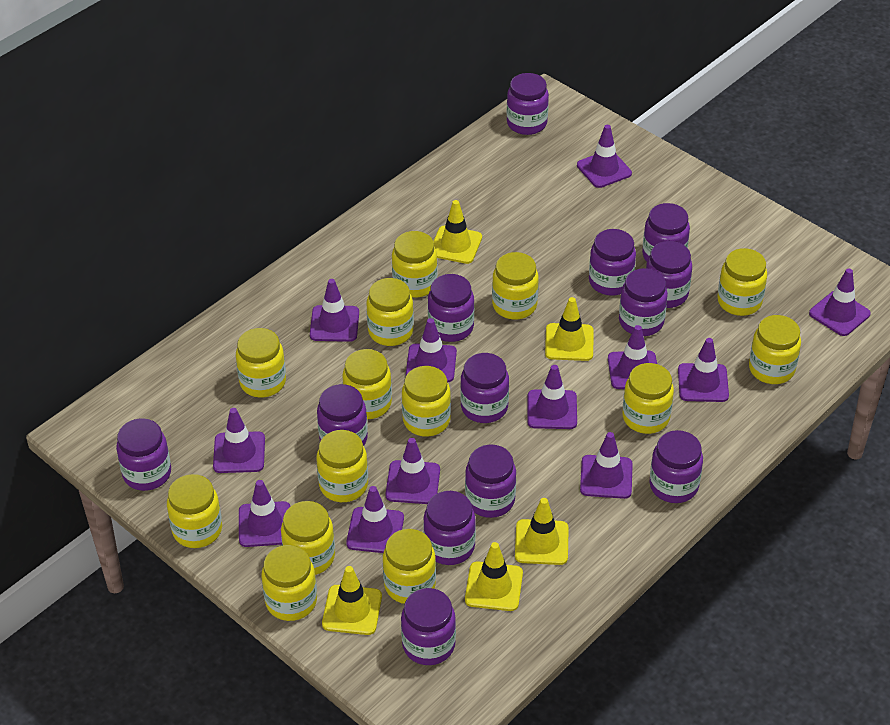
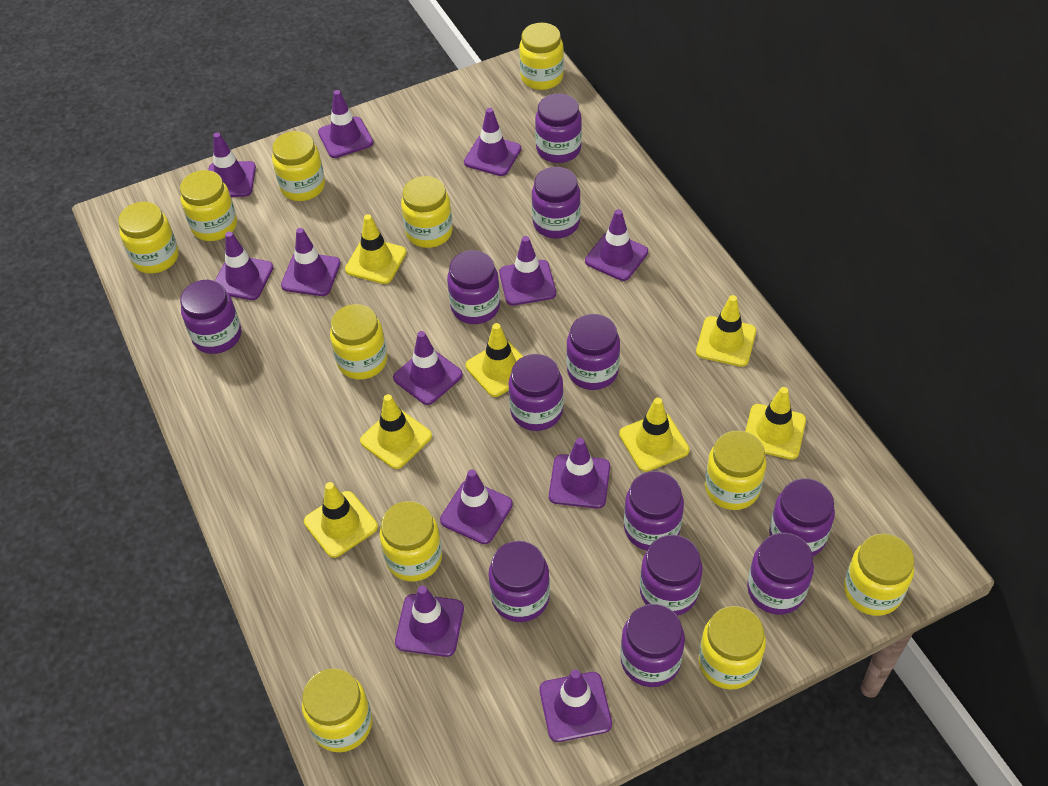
purple jar: 13 -> 12
yellow jar: 14 -> 11
yellow traffic cone: 5 -> 7

